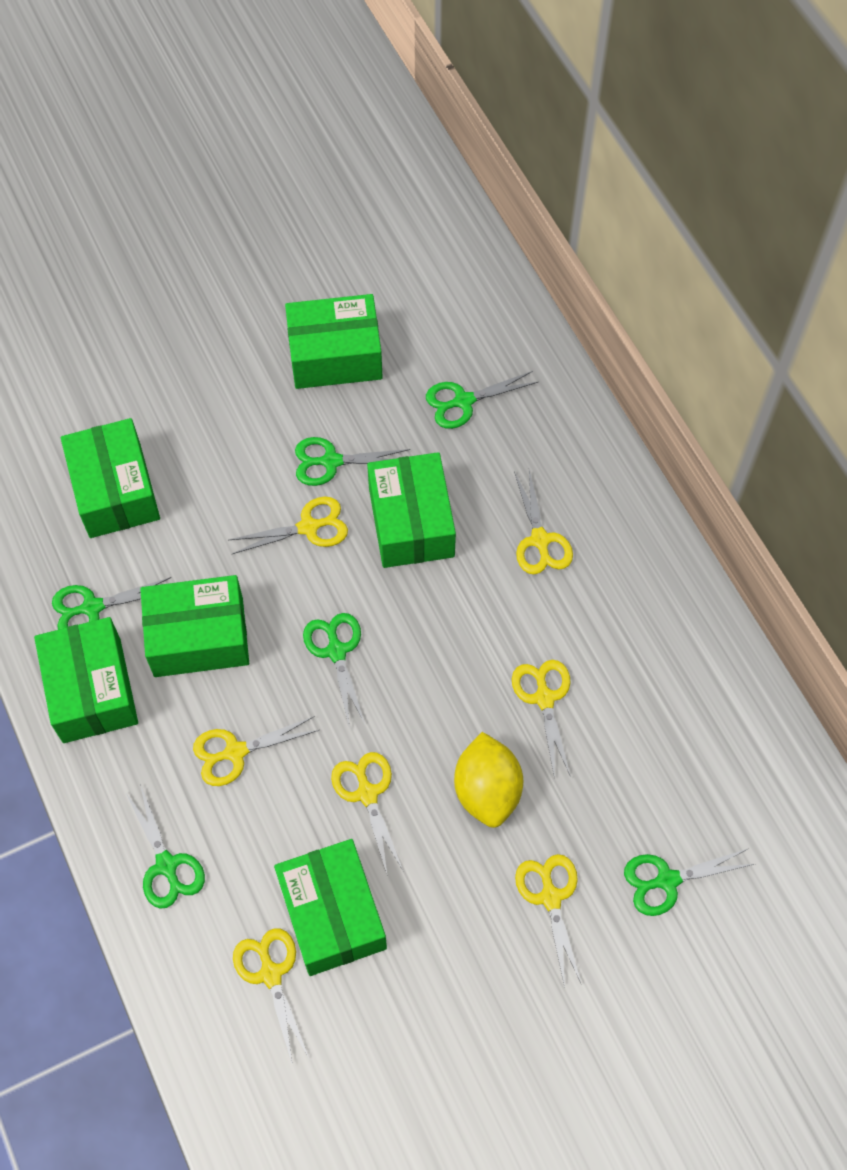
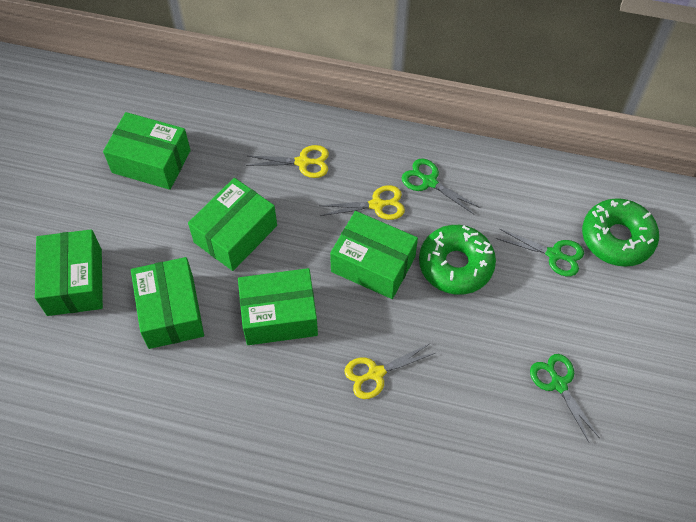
green donut: 0 -> 2
green scissors: 6 -> 3
yellow lemon: 1 -> 0
yellow scissors: 7 -> 3

